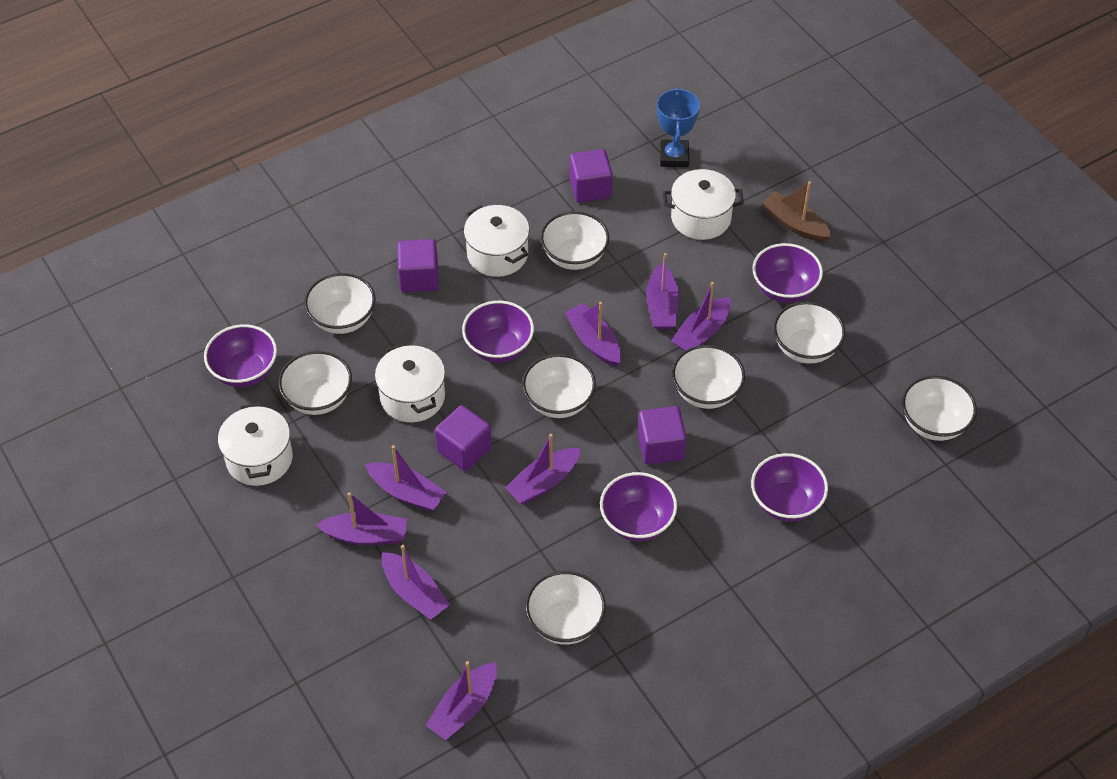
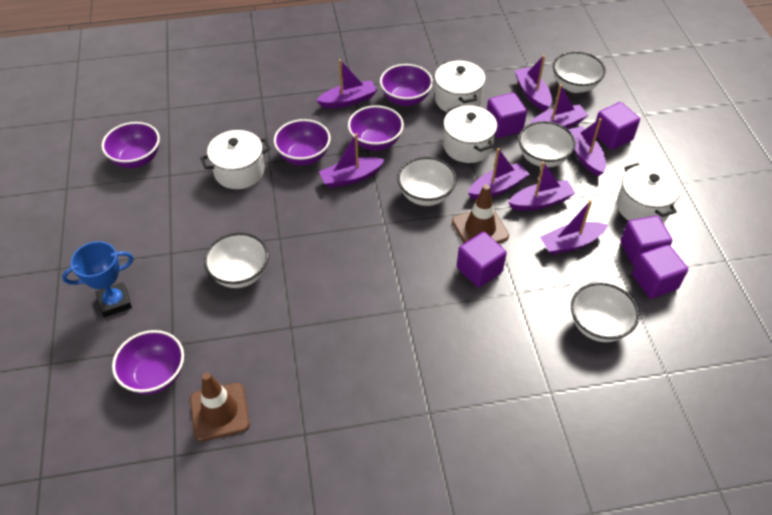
brown boat: 1 -> 0
brown traffic cone: 0 -> 2
purple cube: 4 -> 5
white bowl: 8 -> 5

